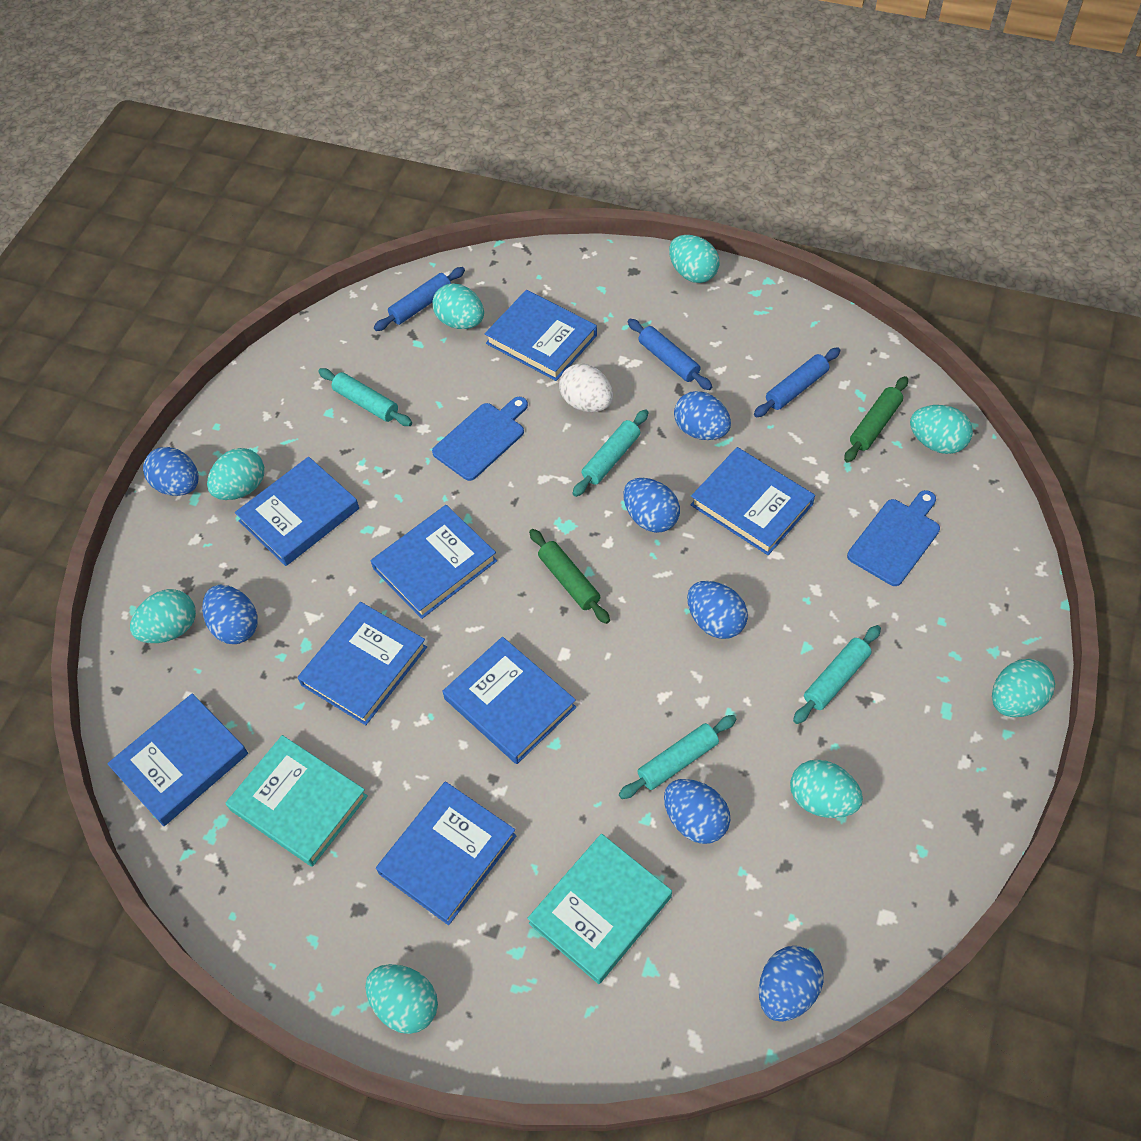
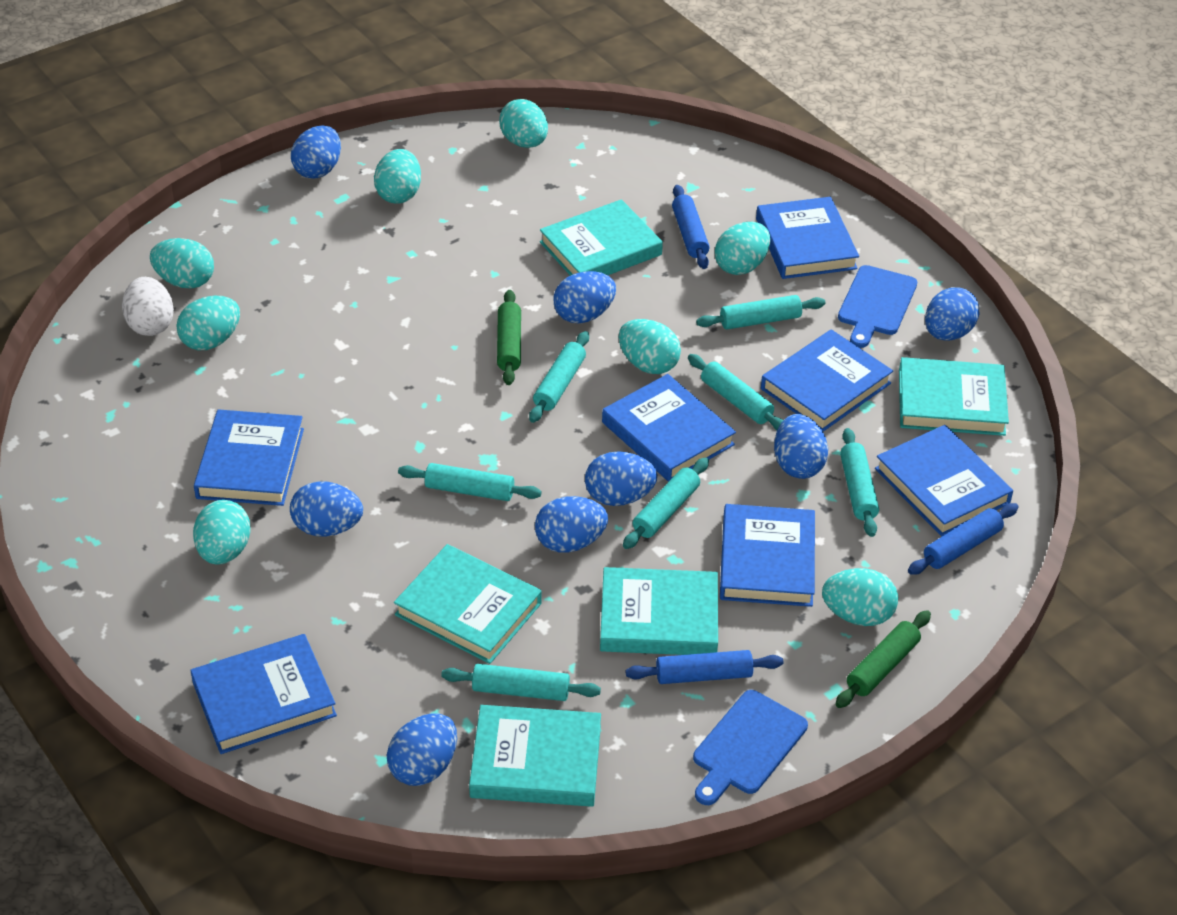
blue book: 8 -> 7
blue egg: 7 -> 8
turquoise book: 2 -> 5
turquoise rolling pin: 4 -> 7

